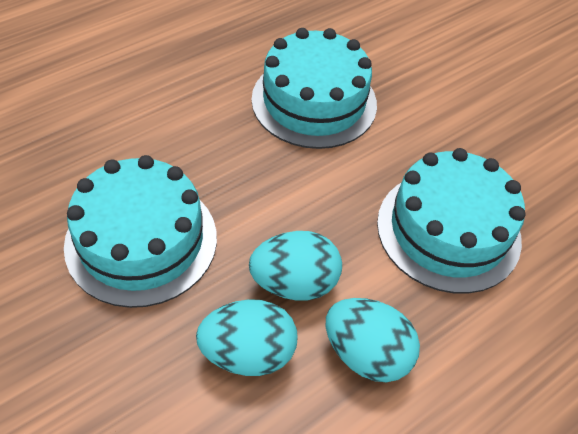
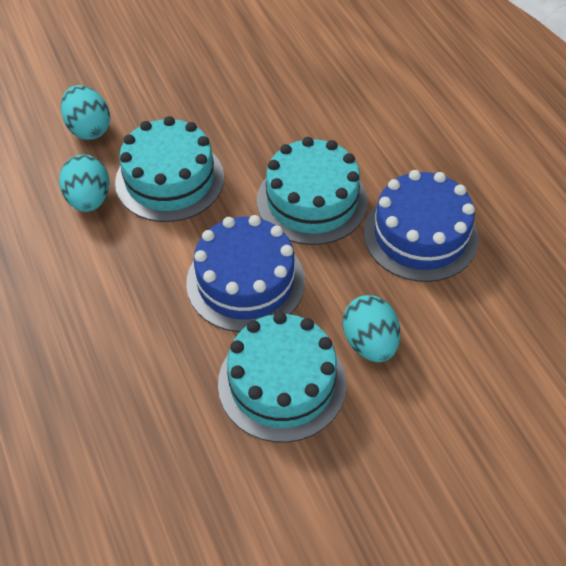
blue cake: 0 -> 2

